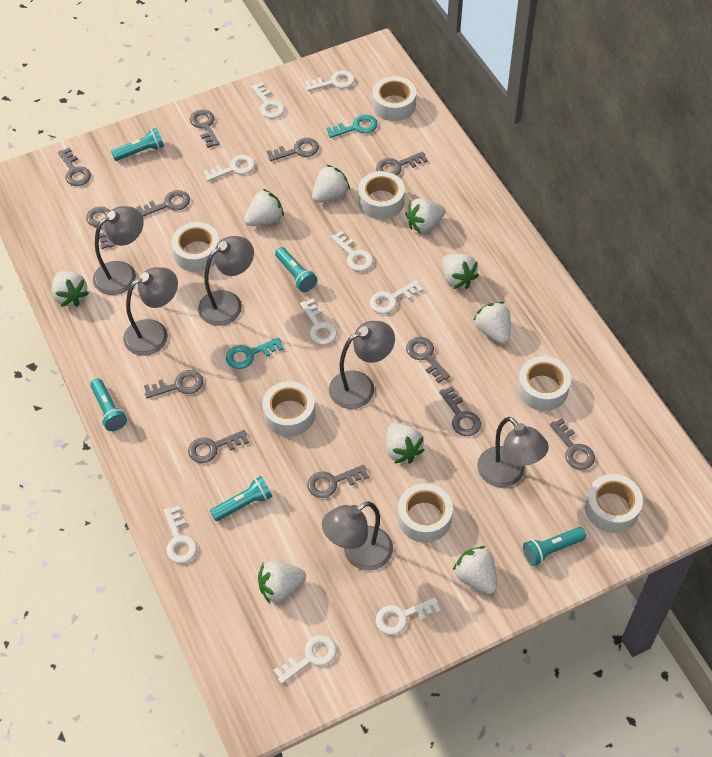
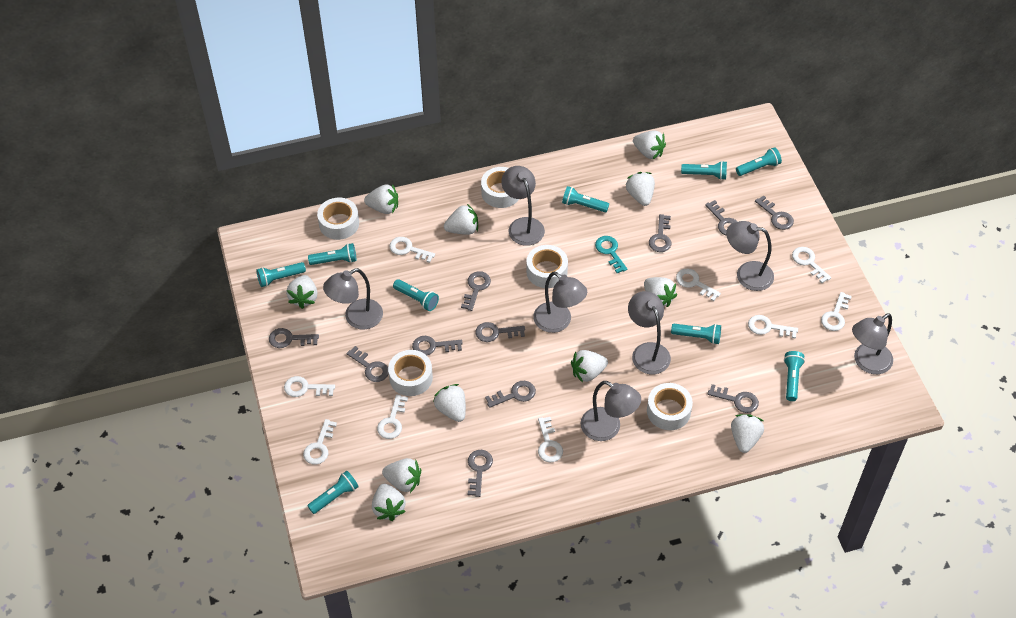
grey key: 12 -> 11
grey lamp: 6 -> 7
turquoise flashlight: 5 -> 9
turquoise key: 2 -> 1
white strawberry: 9 -> 11
white tape: 7 -> 5

